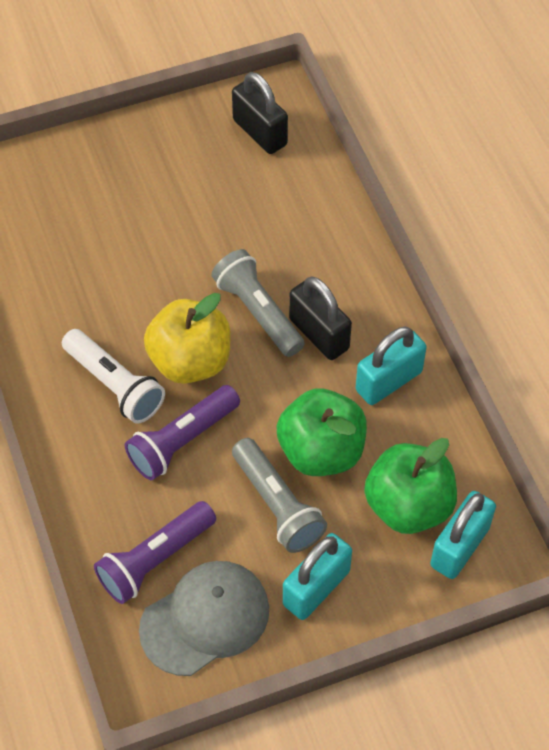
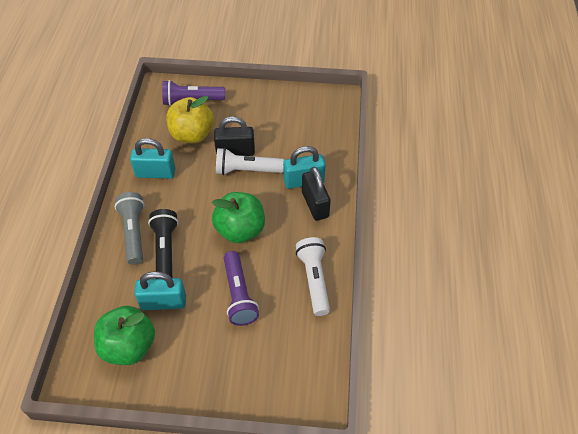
black flashlight: 0 -> 1
grey cap: 1 -> 0
grey flashlight: 2 -> 1
white flashlight: 1 -> 2

